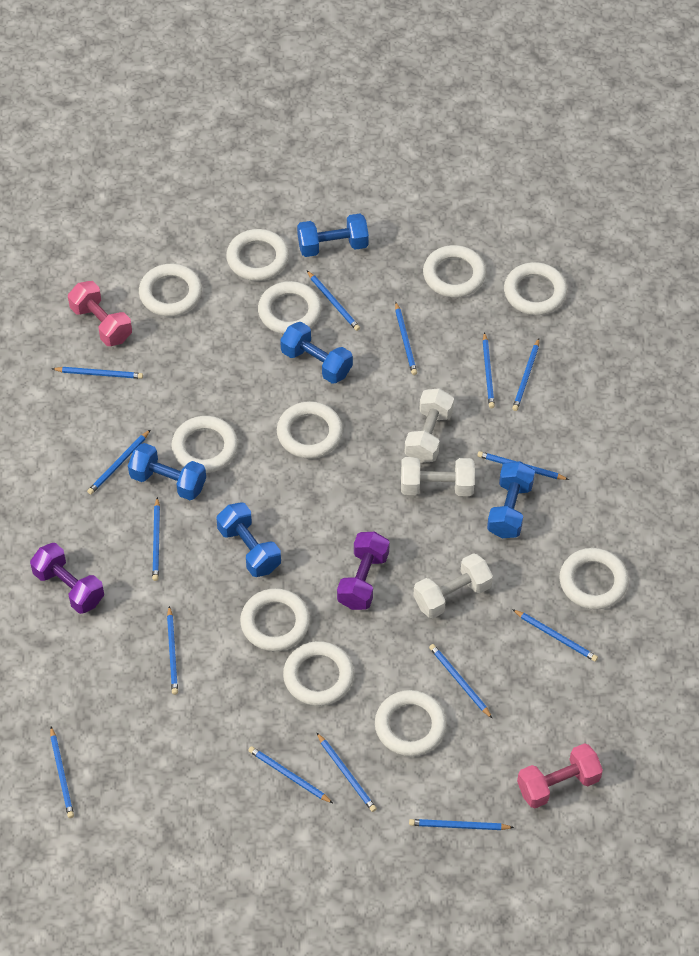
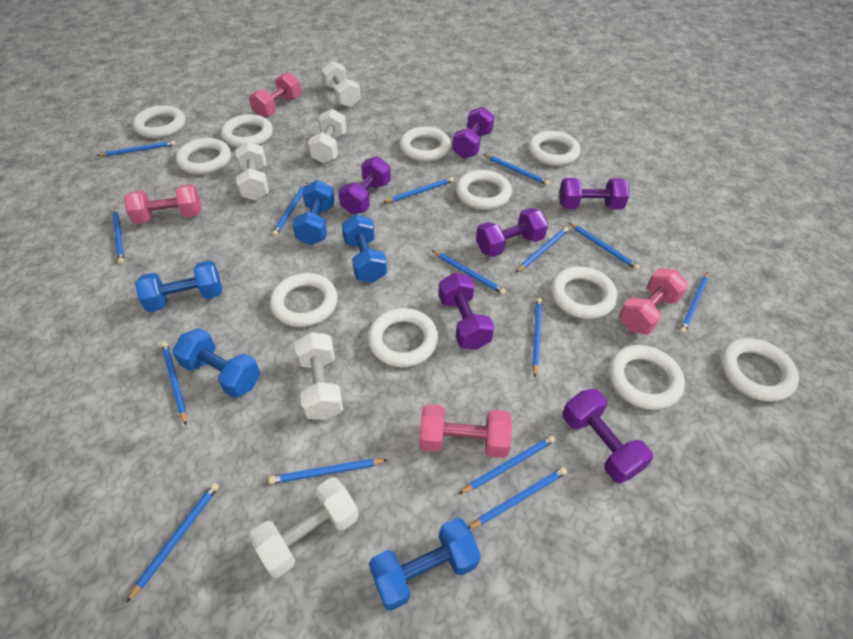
pink dumbbell: 2 -> 4
purple dumbbell: 2 -> 6
white dumbbell: 3 -> 5

